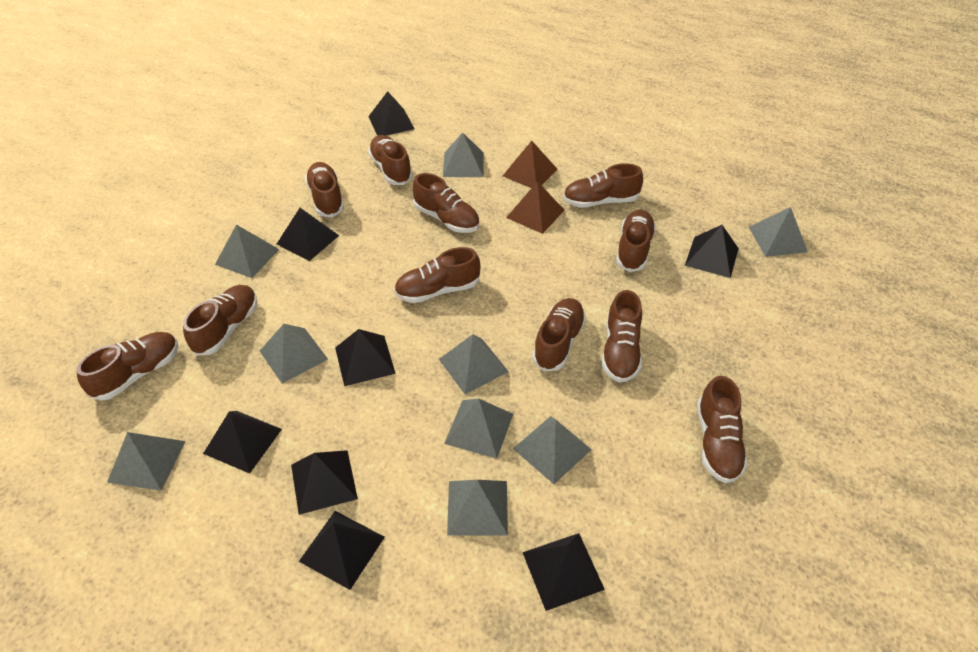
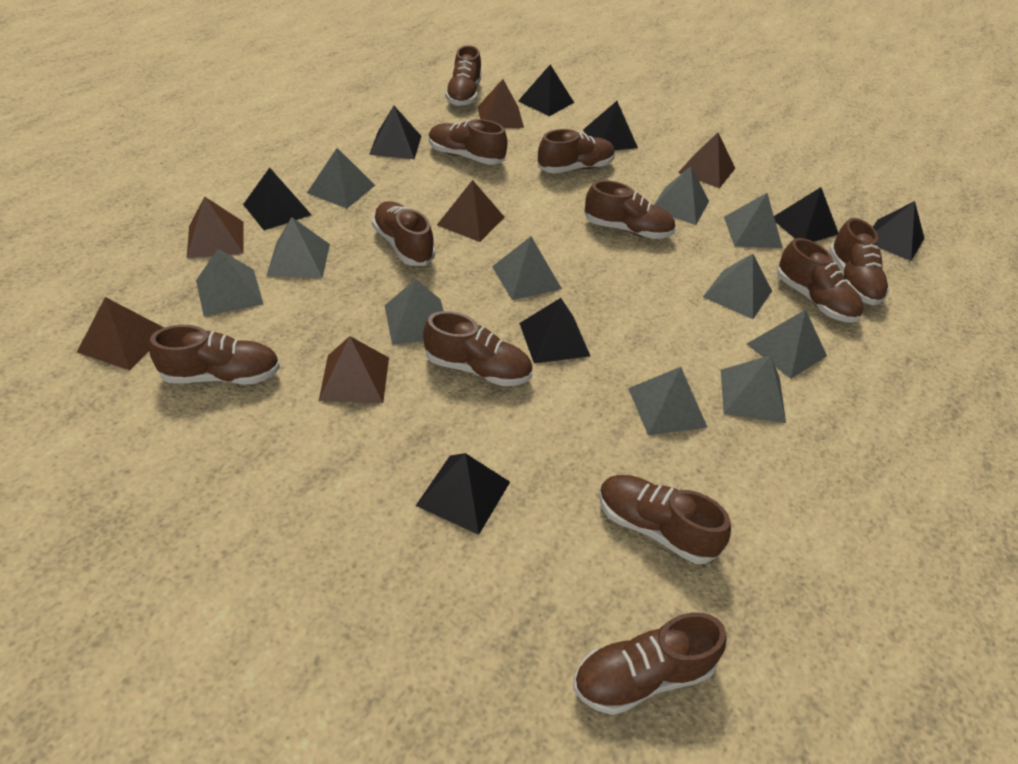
brown pyramid: 2 -> 6
grey pyramid: 9 -> 11

